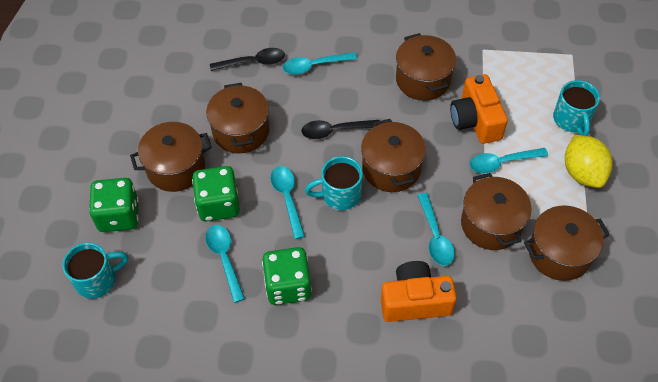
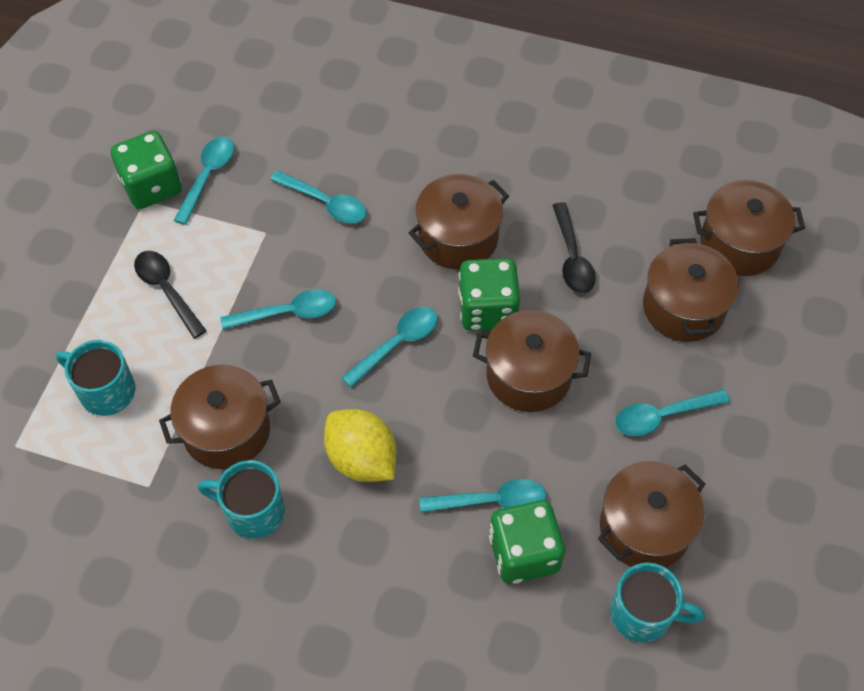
orange camera: 2 -> 0
turquoise spoon: 5 -> 6

